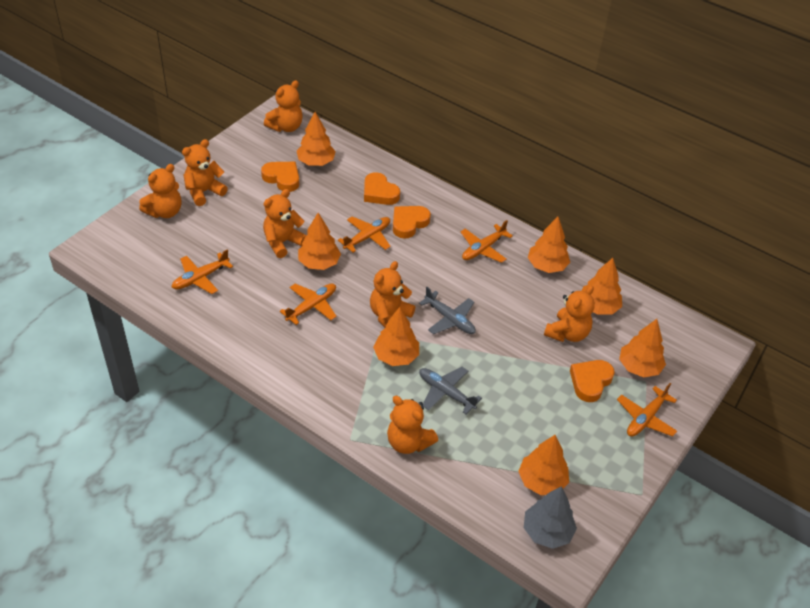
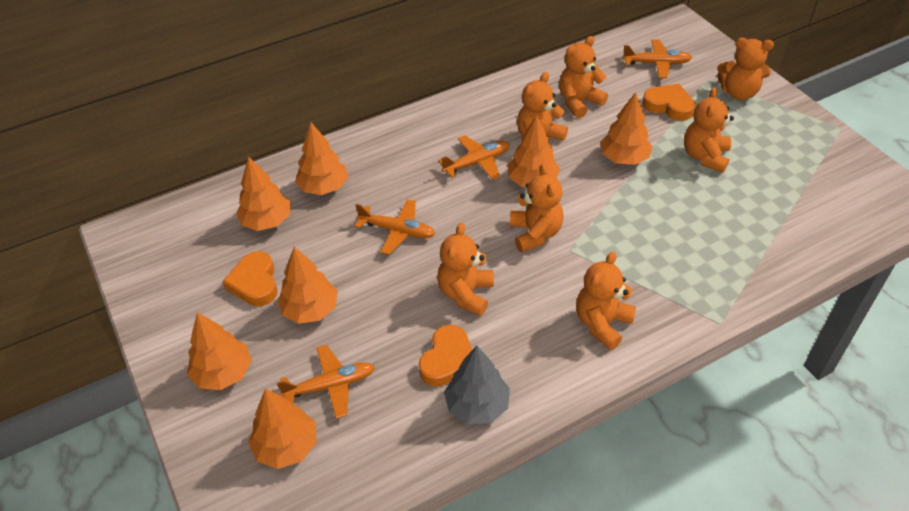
grey plane: 2 -> 0
orange heart: 4 -> 3
orange plane: 5 -> 4

